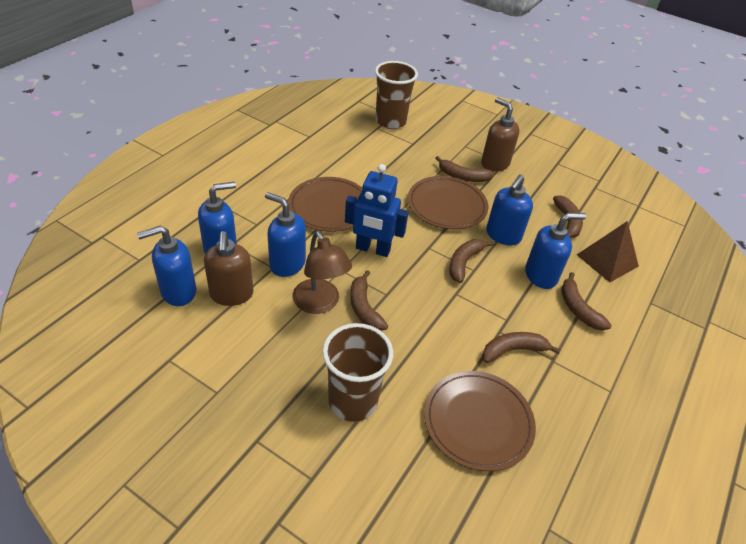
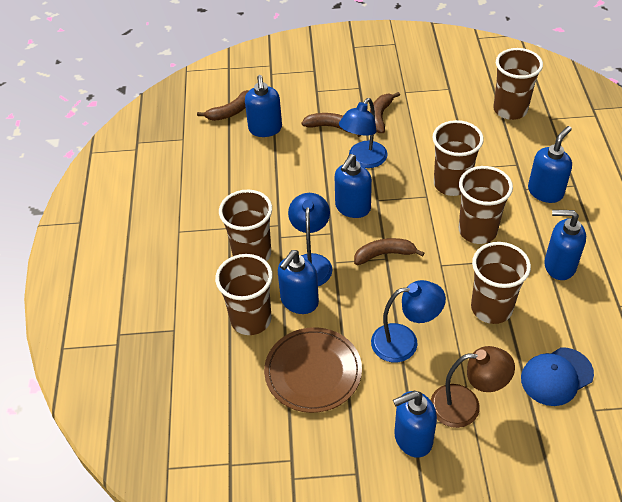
blue cap: 0 -> 1
blue lamp: 0 -> 3
blue robot: 1 -> 0
blue soap dispenser: 5 -> 6
brown banana: 6 -> 4
brown cup: 2 -> 6
brown plate: 3 -> 1
brown pyramid: 1 -> 0
brown soap dispenser: 2 -> 0

